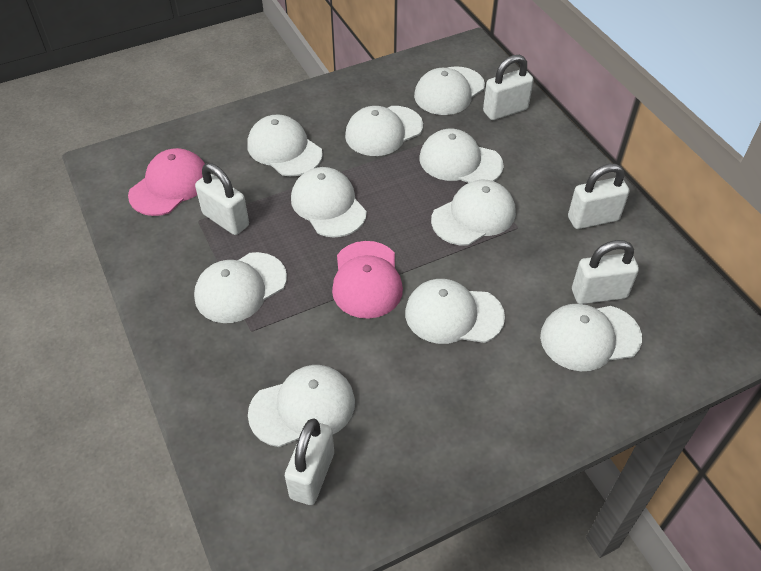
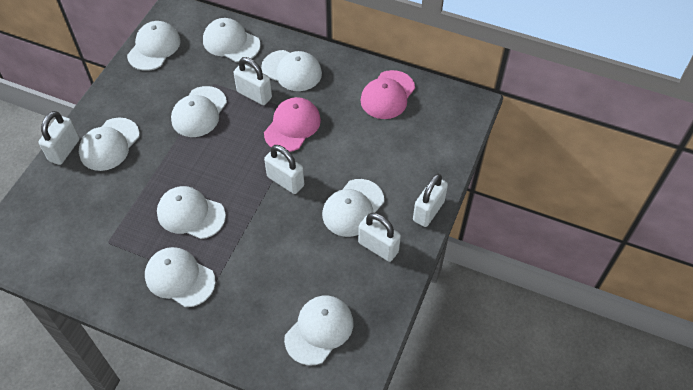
white cap: 10 -> 9

